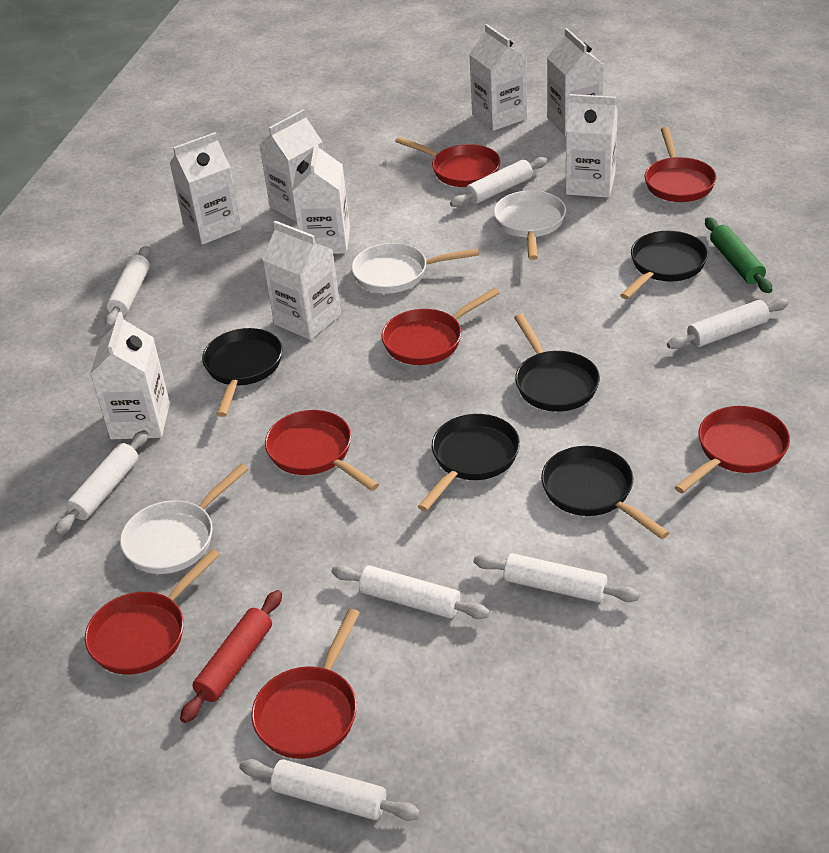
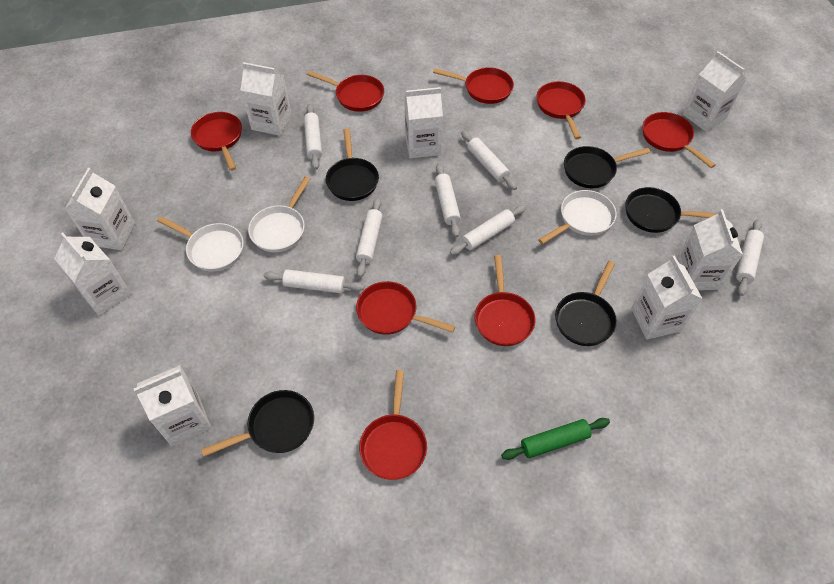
red pan: 7 -> 8
red rolling pin: 1 -> 0

